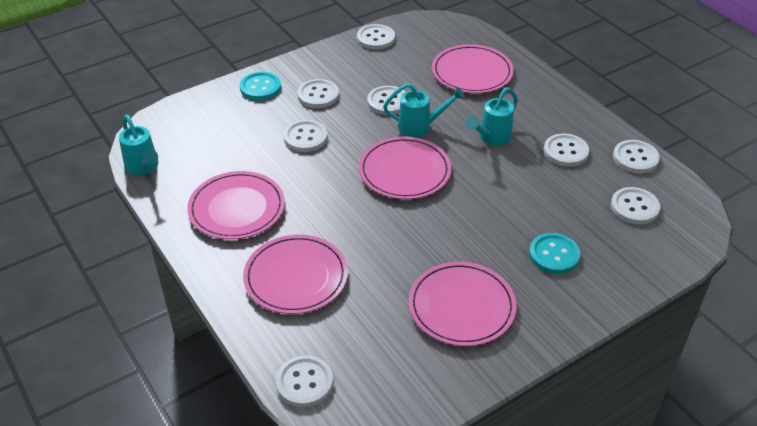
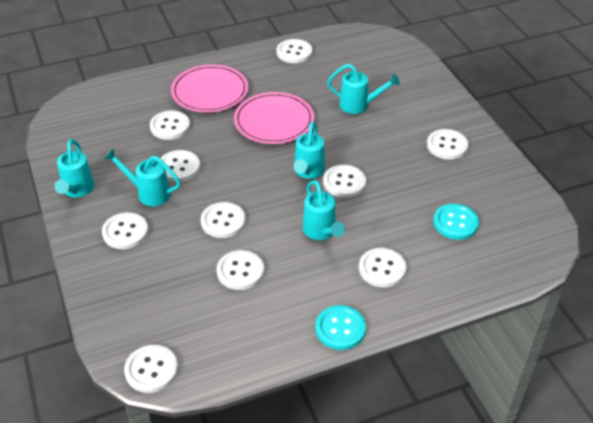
pink plate: 5 -> 2
turquoise watering can: 3 -> 5
white button: 8 -> 10

